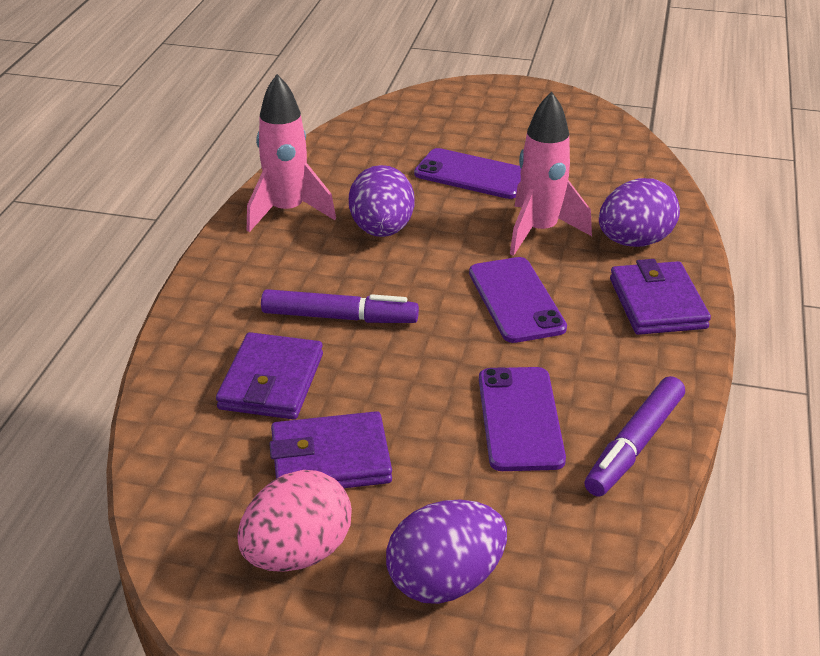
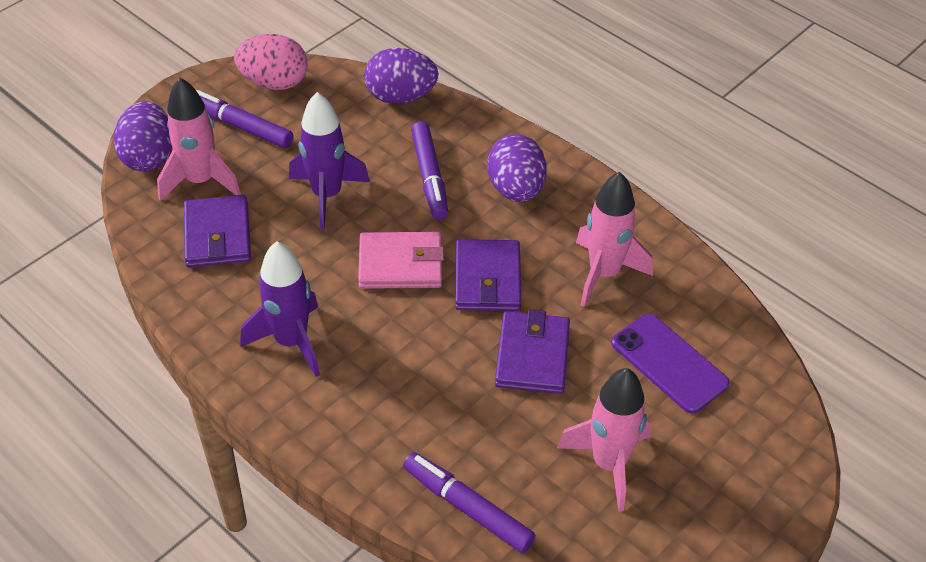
pink rocket: 2 -> 3
pink wallet: 0 -> 1
purple marker: 2 -> 3
purple phone: 3 -> 1
purple rocket: 0 -> 2

